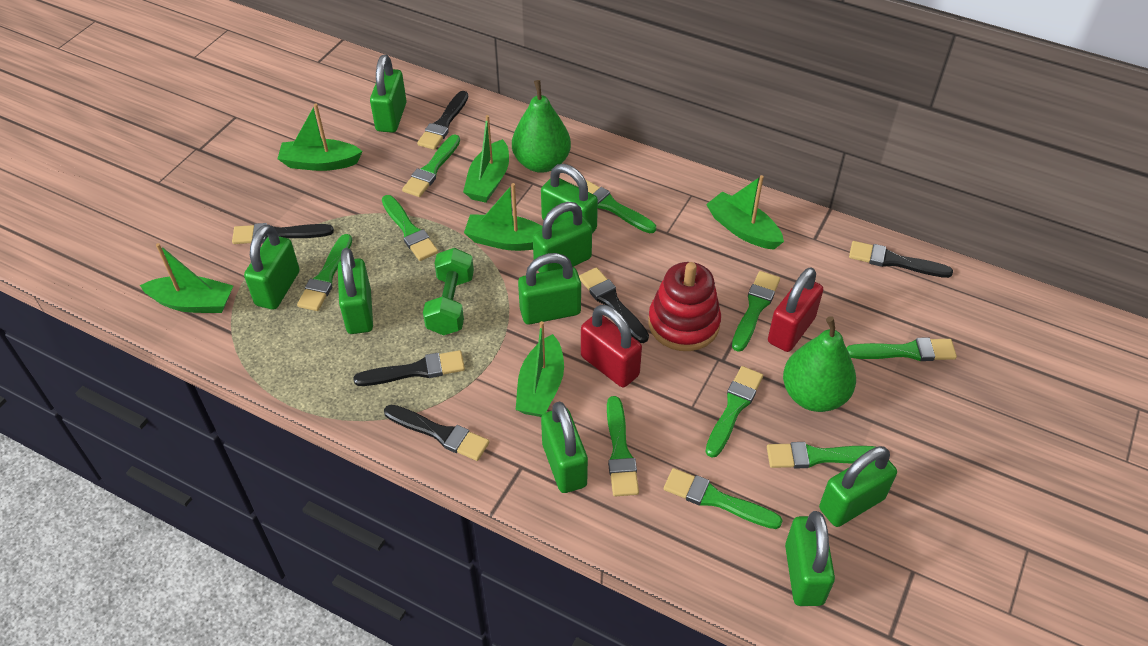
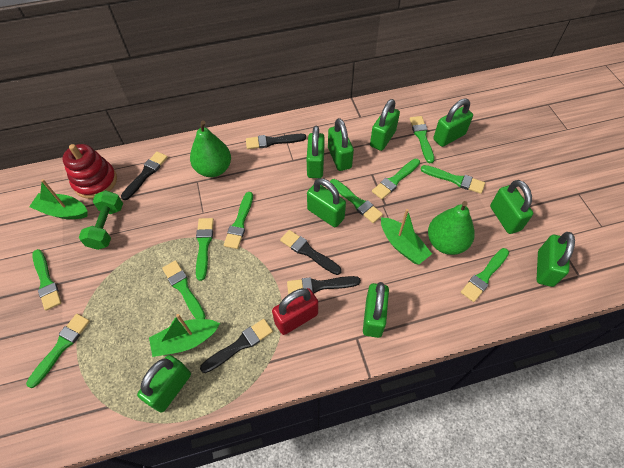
black brush: 6 -> 5
green boat: 6 -> 3
red padlock: 2 -> 1

